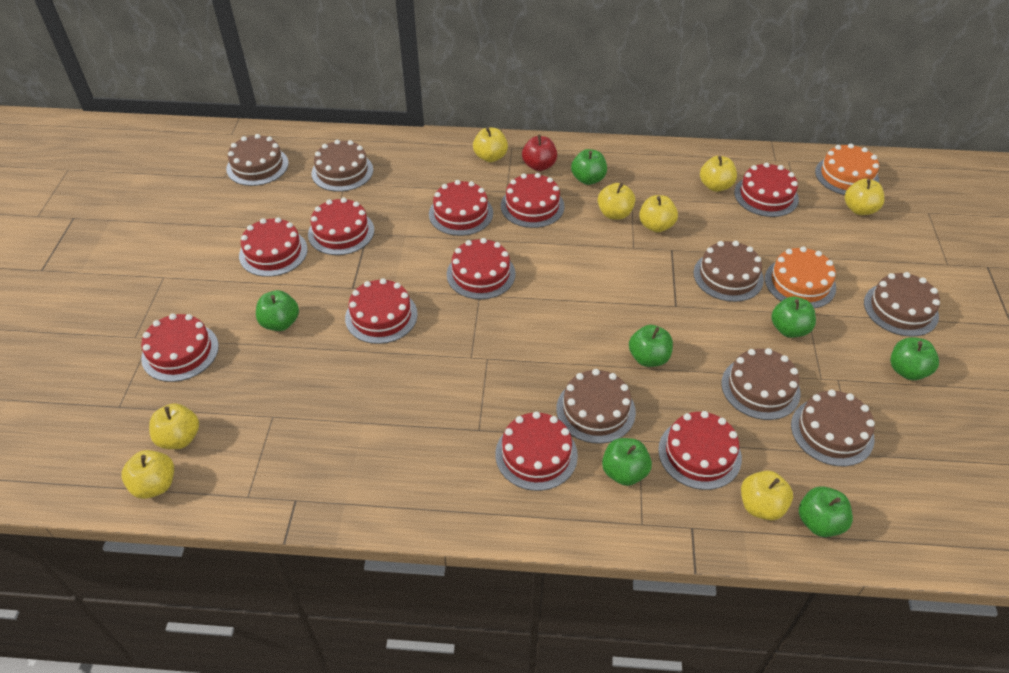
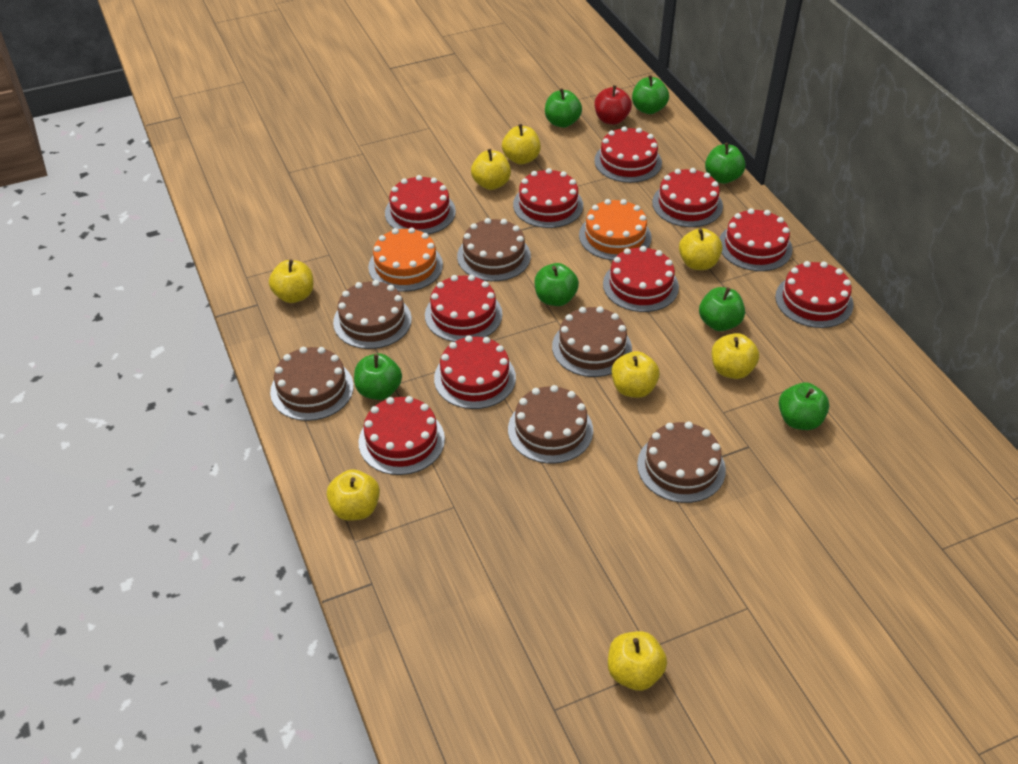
brown cake: 7 -> 6

